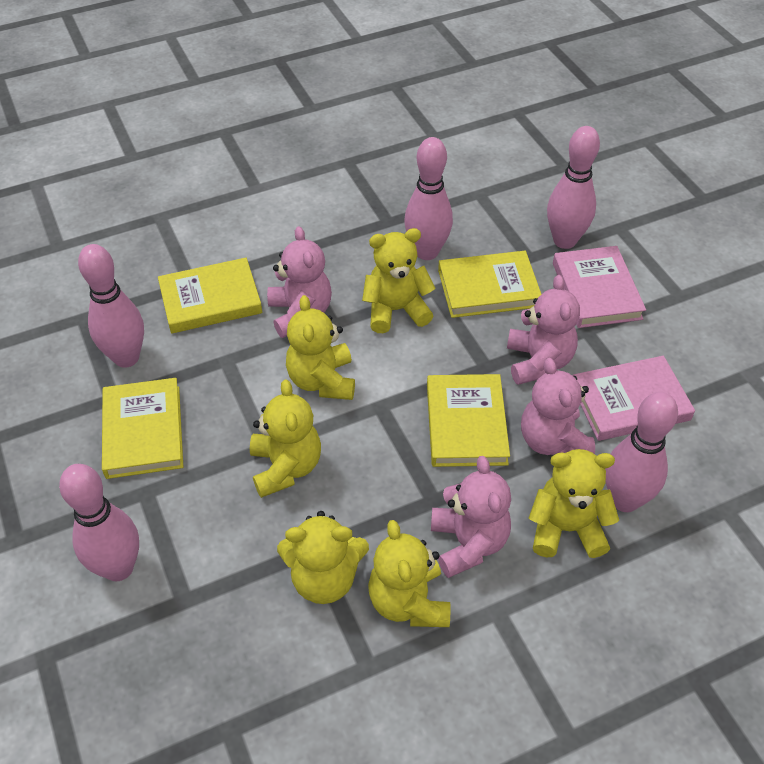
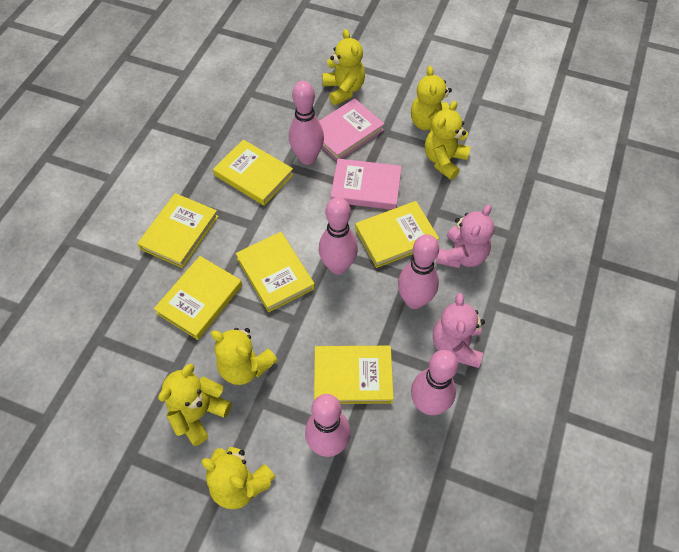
pink teddy bear: 4 -> 2
yellow book: 4 -> 6

